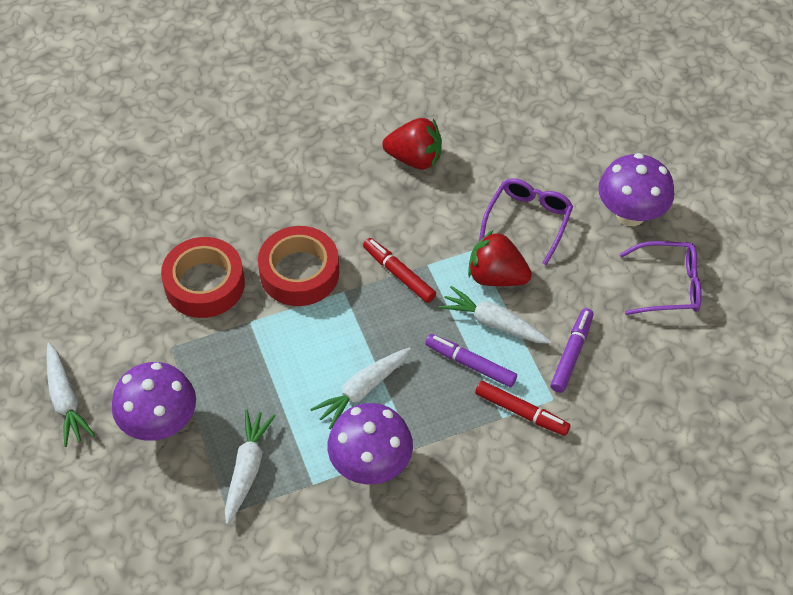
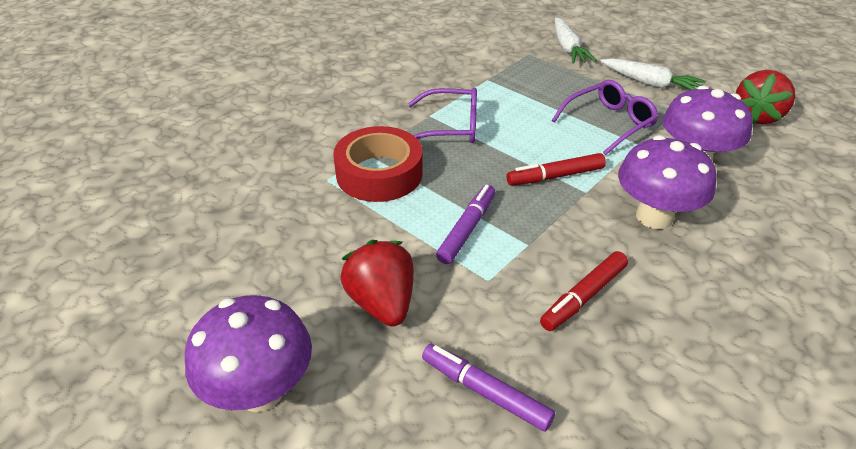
red tape: 2 -> 1
white carrot: 4 -> 2

